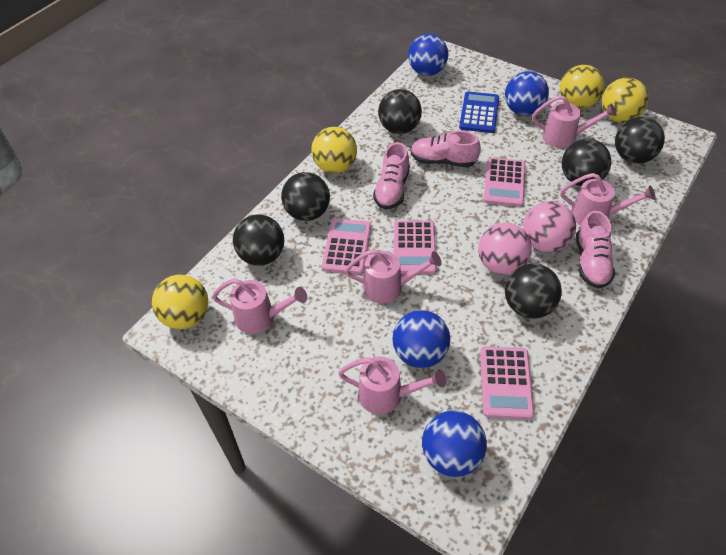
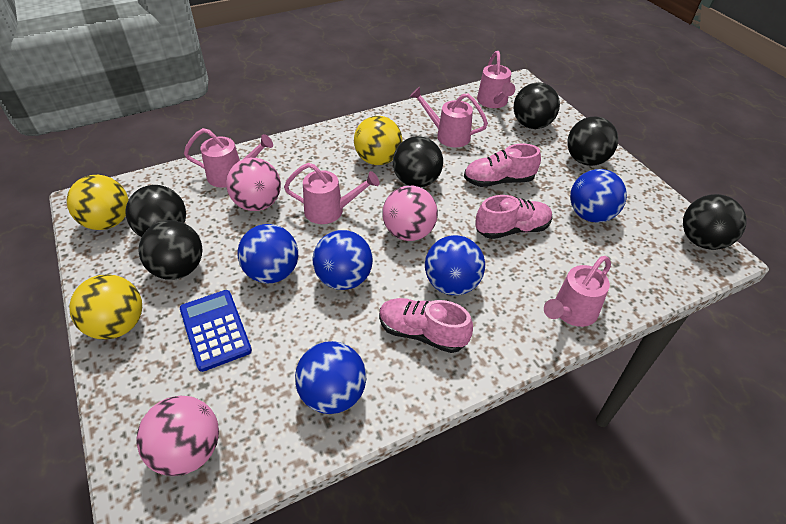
blue ball: 4 -> 5
pink ball: 2 -> 3
pink calculator: 4 -> 0
yellow ball: 4 -> 3

